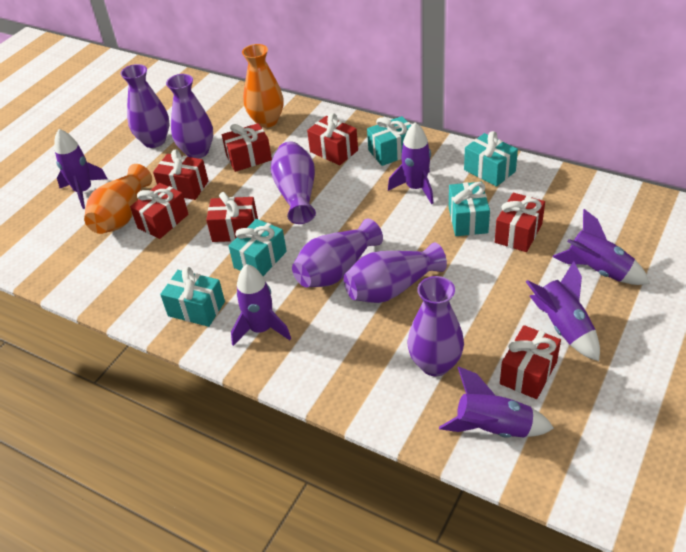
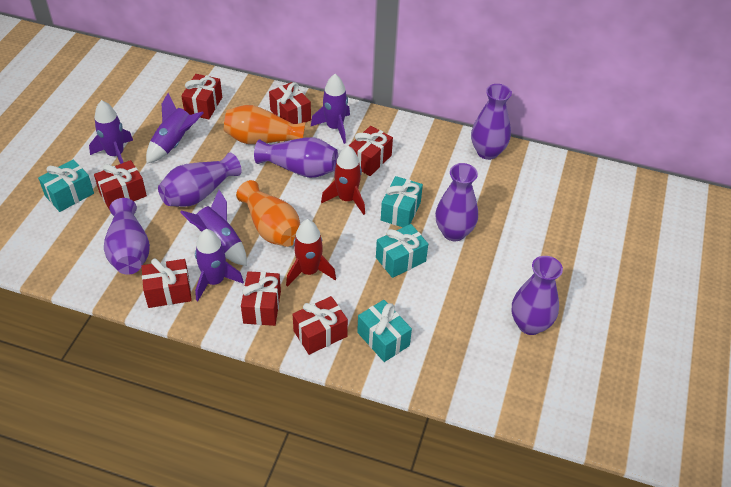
purple rocket: 6 -> 5
red rocket: 0 -> 2
turquoise gift: 5 -> 4

